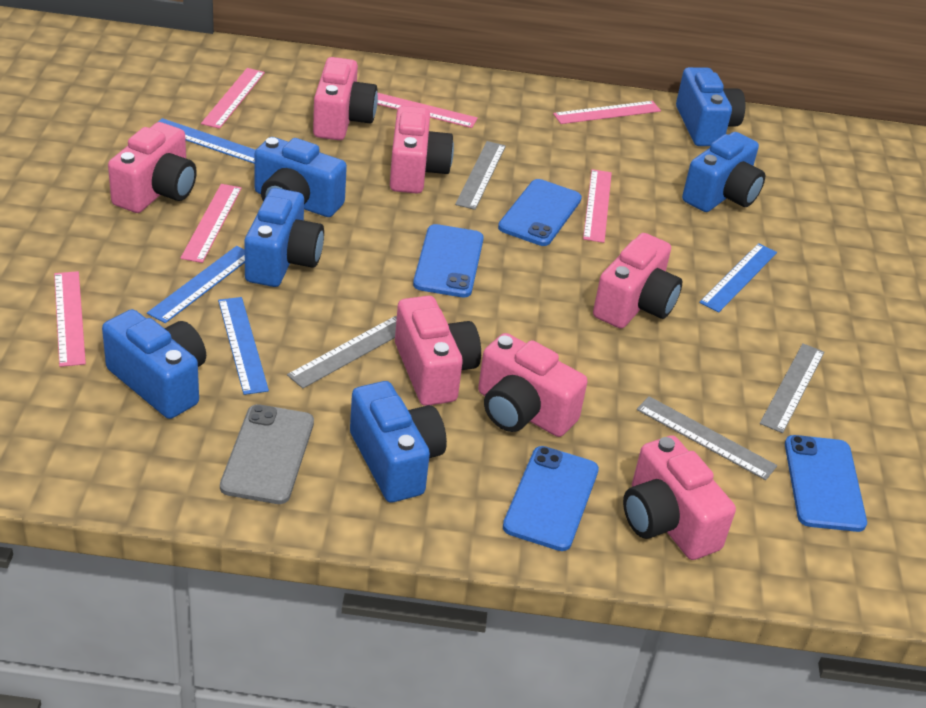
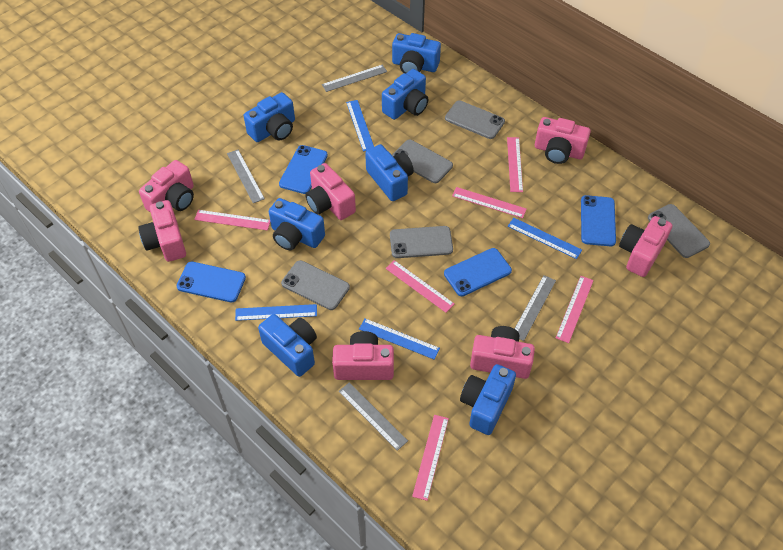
blue camera: 6 -> 7
grey phone: 1 -> 5

